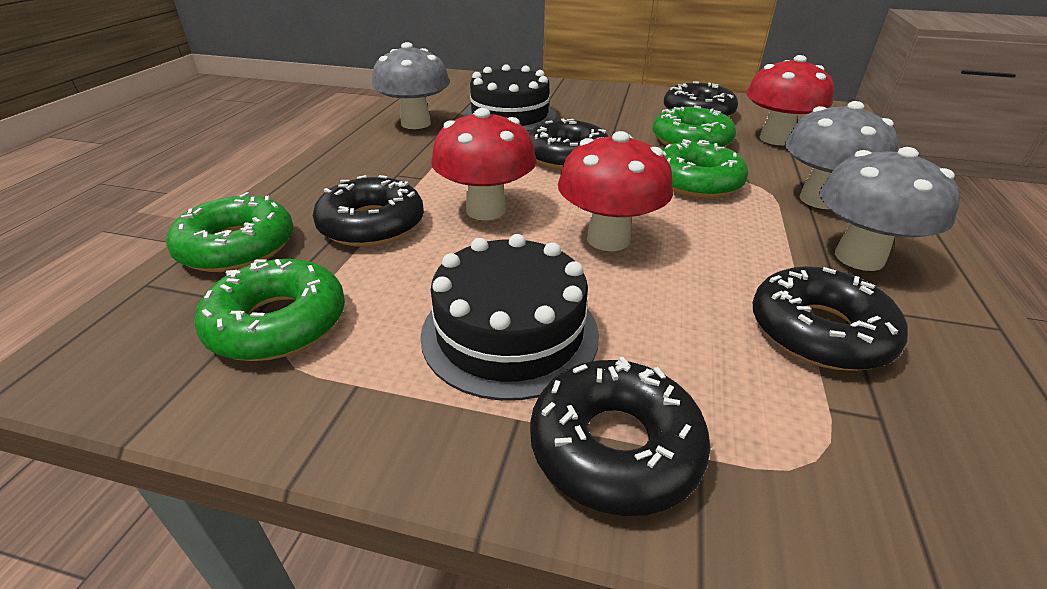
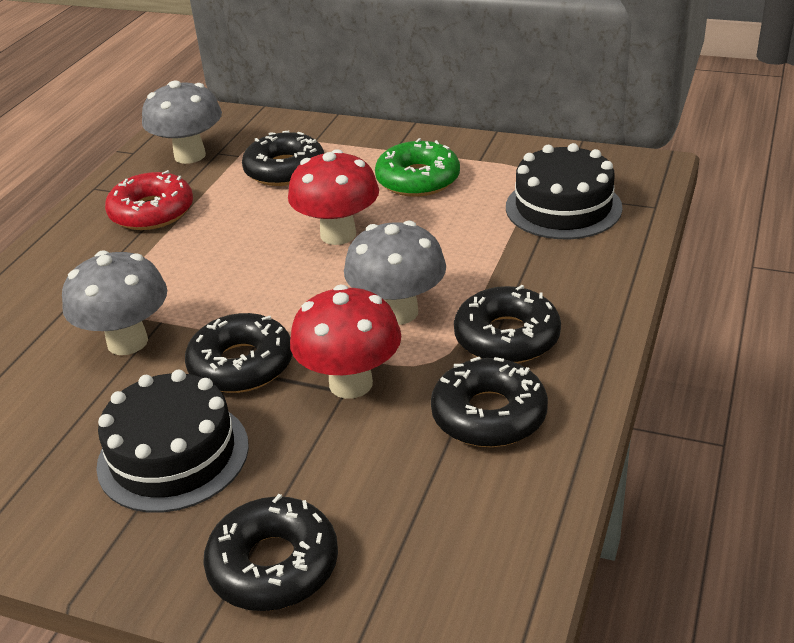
green donut: 4 -> 1
red donut: 0 -> 1
red mushroom: 3 -> 2

